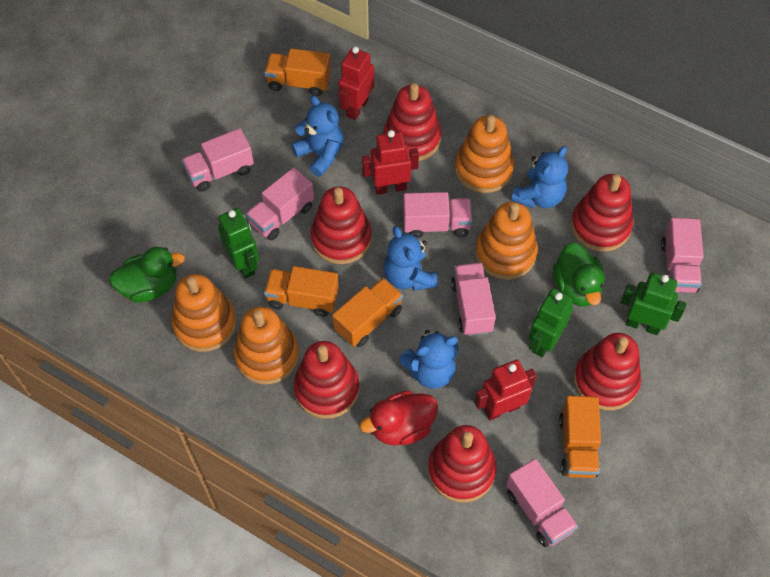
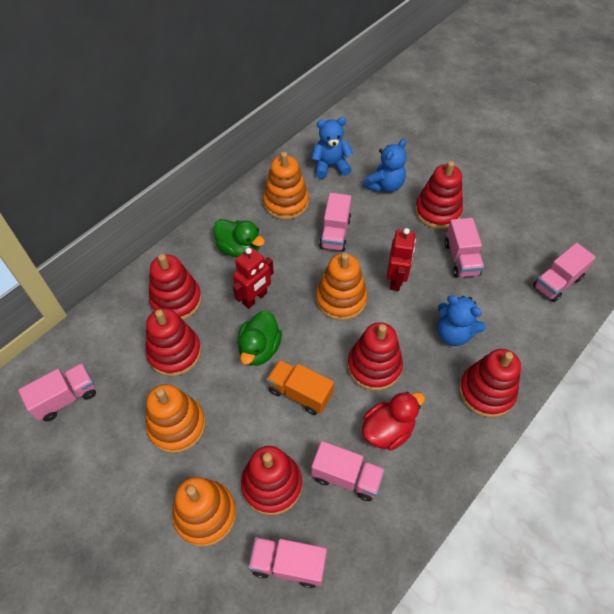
blue teddy bear: 4 -> 3
green robot: 3 -> 0
orange truck: 4 -> 1
red robot: 3 -> 2

